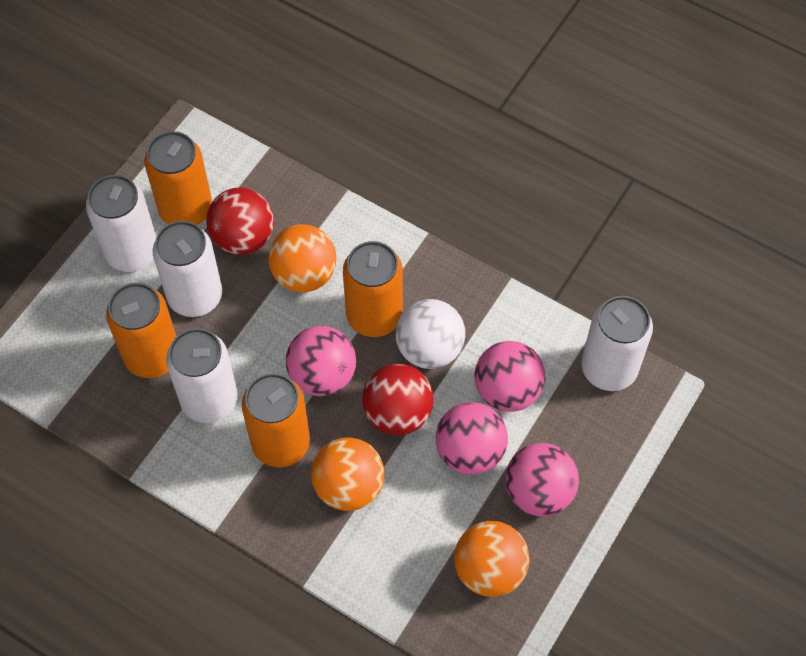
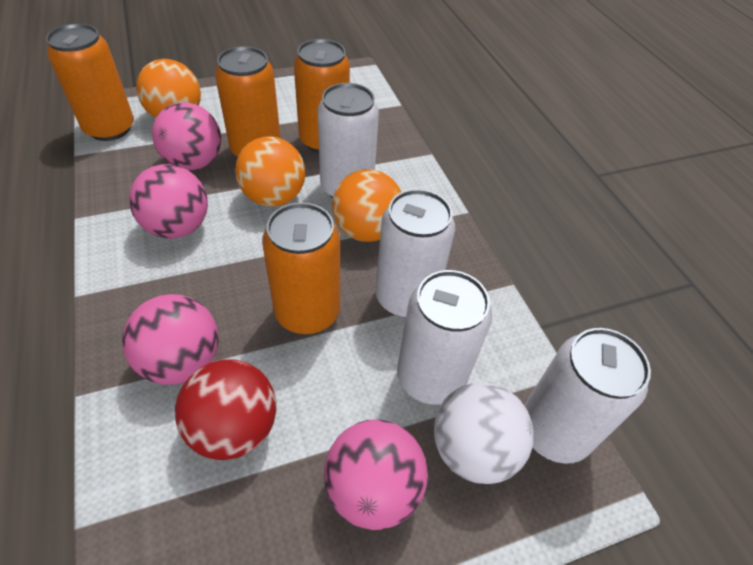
red ball: 2 -> 1

